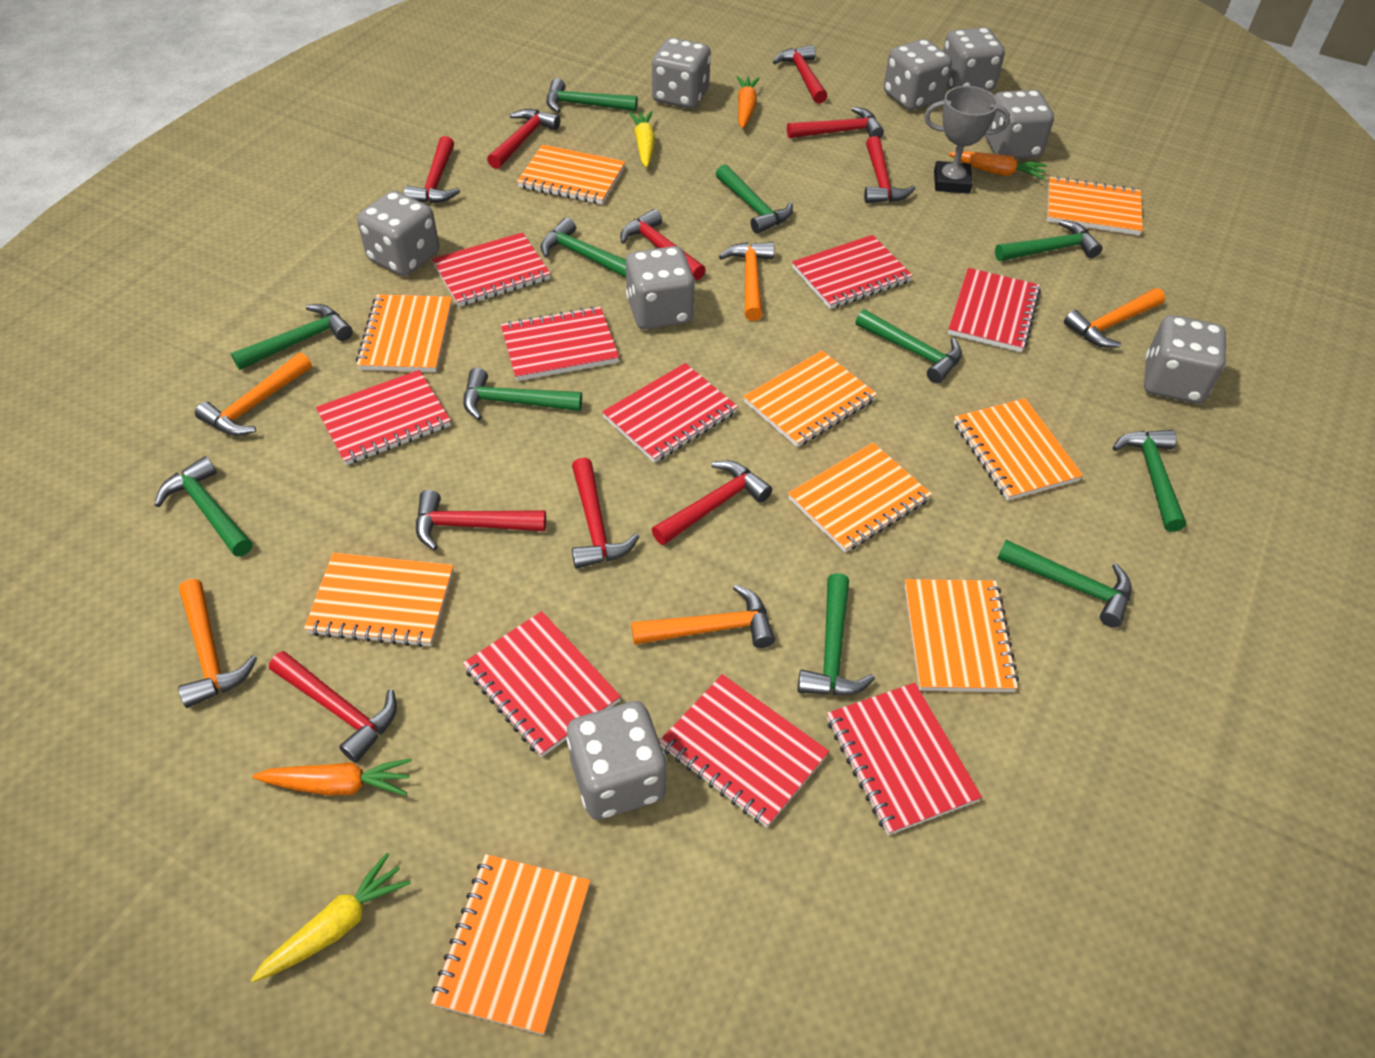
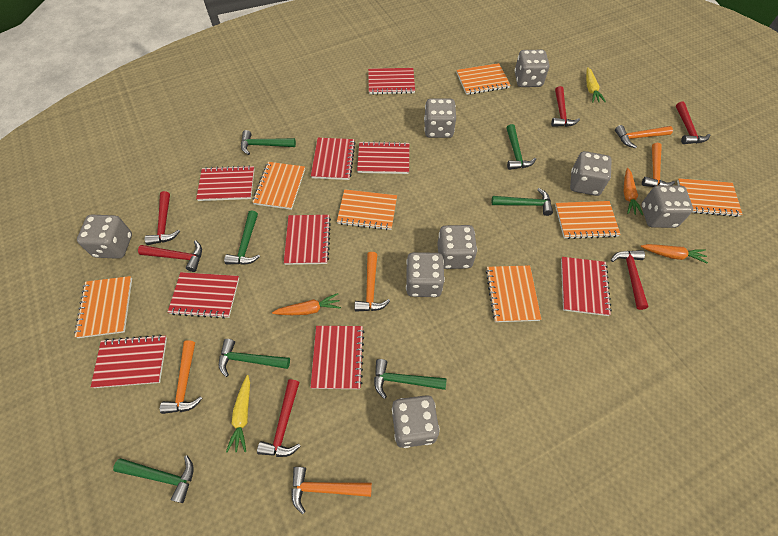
green hammer: 11 -> 7
grey trophy: 1 -> 0
orange notebook: 9 -> 7
red hammer: 10 -> 6

